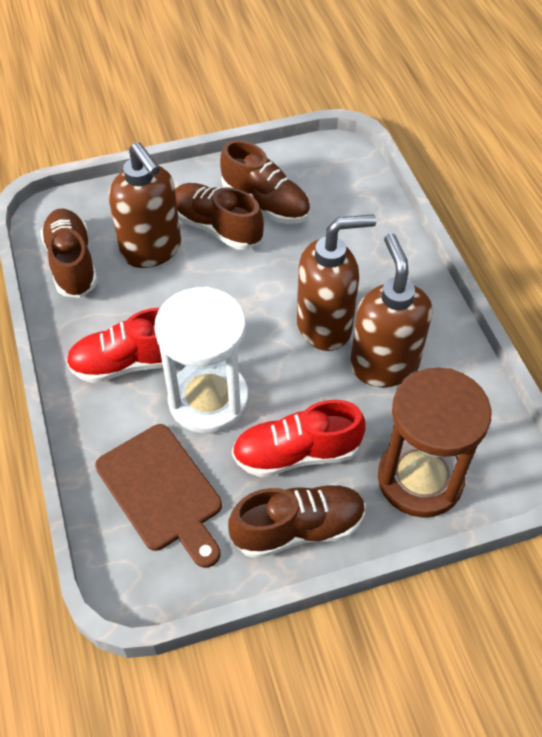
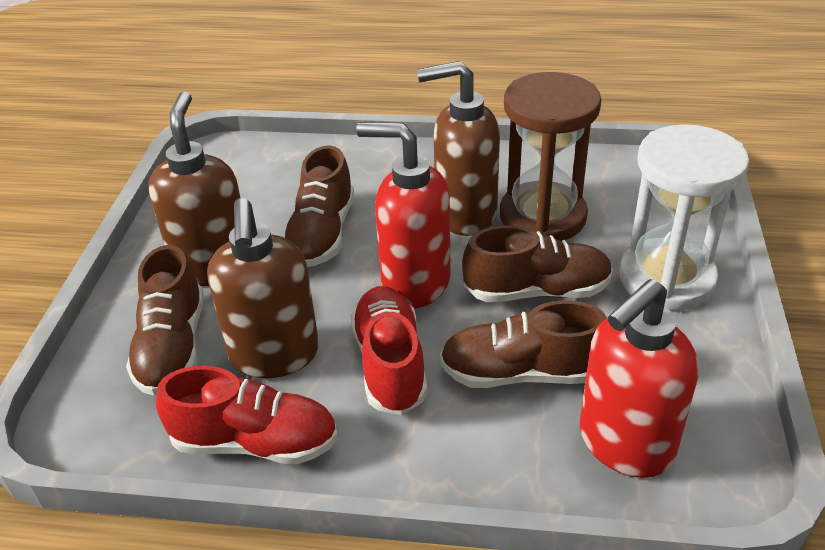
brown cutting board: 1 -> 0
red soap dispenser: 0 -> 2

